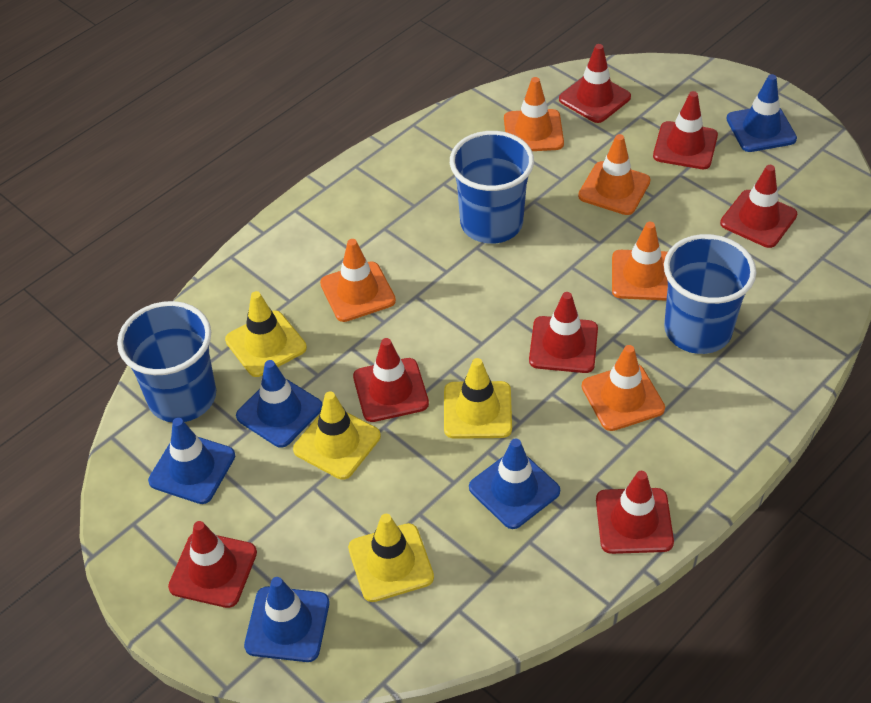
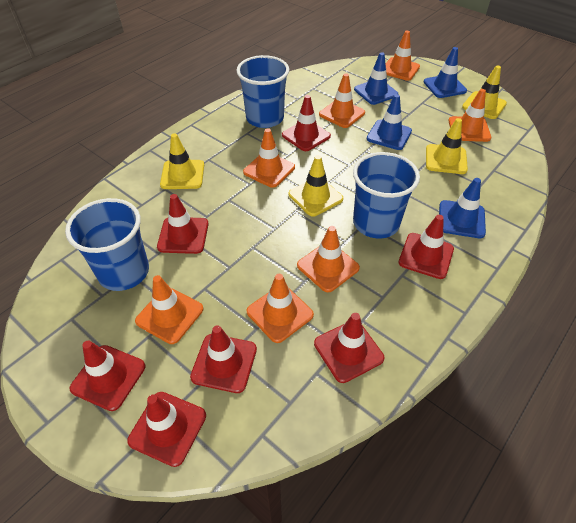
blue traffic cone: 5 -> 4
orange traffic cone: 5 -> 7

